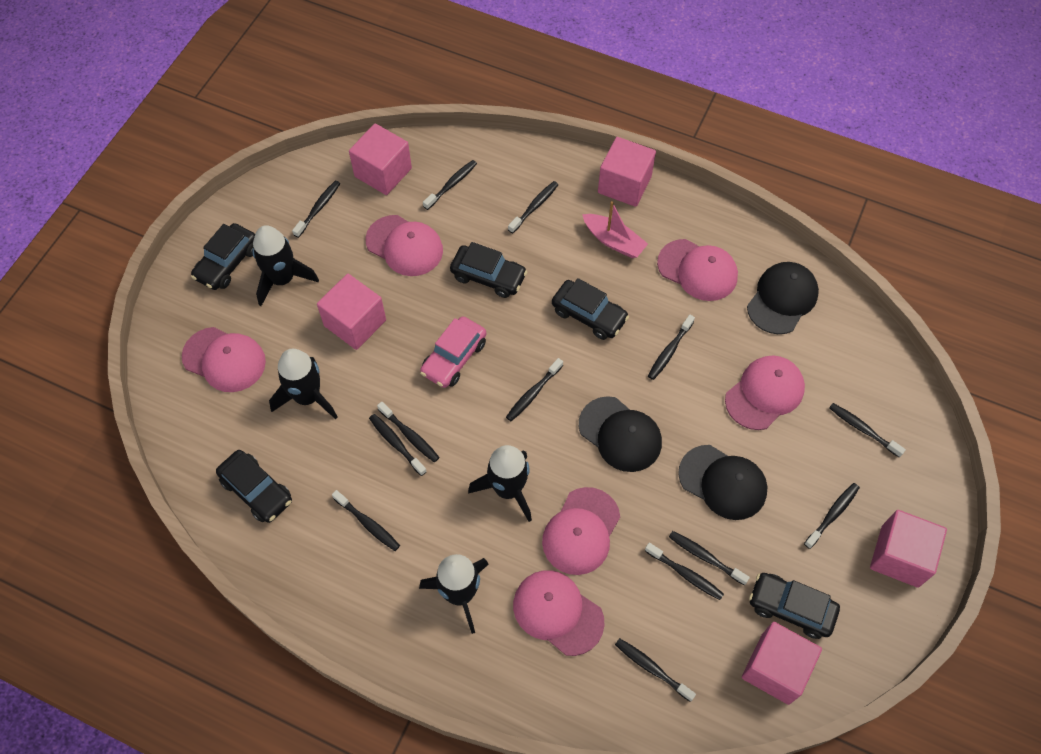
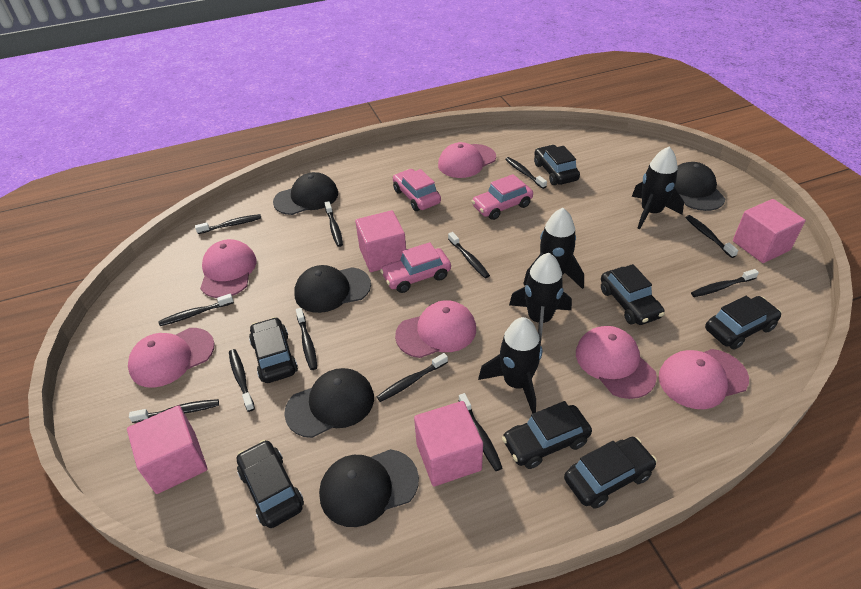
black cap: 3 -> 5
black car: 5 -> 7
black toothbrush: 13 -> 12
pink boat: 1 -> 0
pink car: 1 -> 3
pink cube: 5 -> 4

